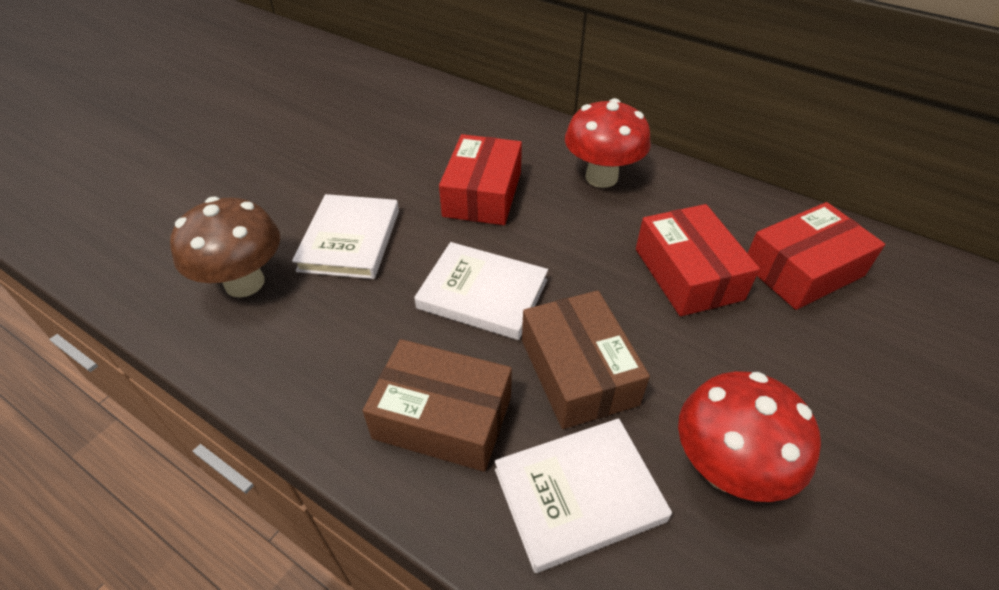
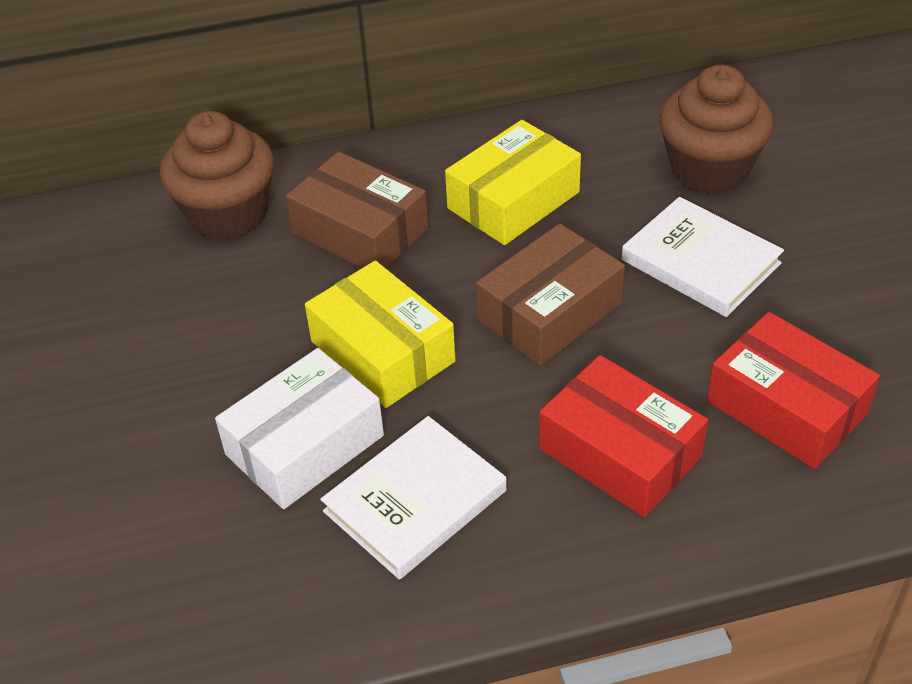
brown cupcake: 0 -> 2
brown mushroom: 1 -> 0
red box: 3 -> 2
red mushroom: 2 -> 0
white book: 3 -> 2
white box: 0 -> 1
yellow box: 0 -> 2

